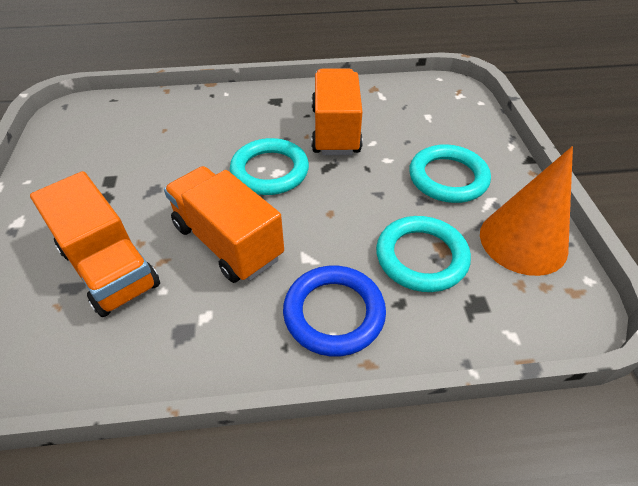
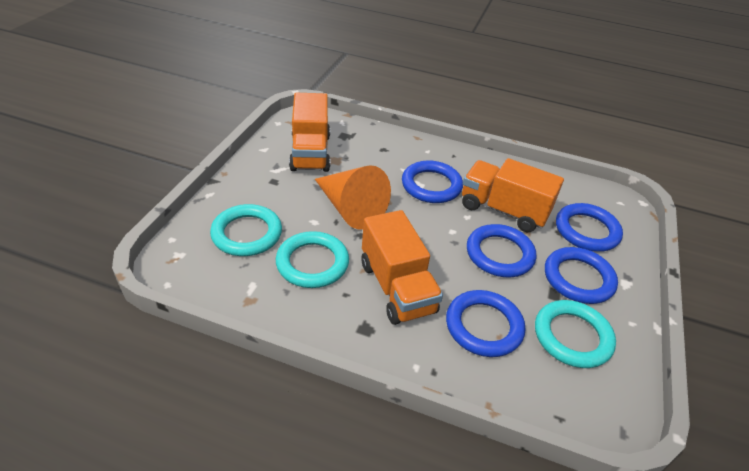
blue ring: 1 -> 5

